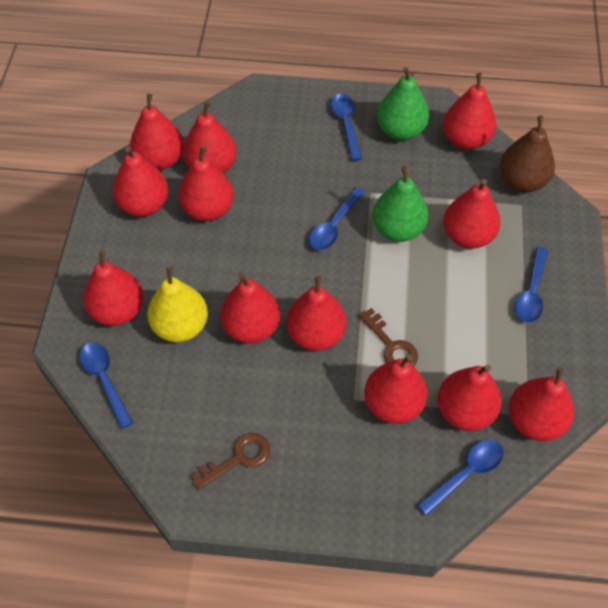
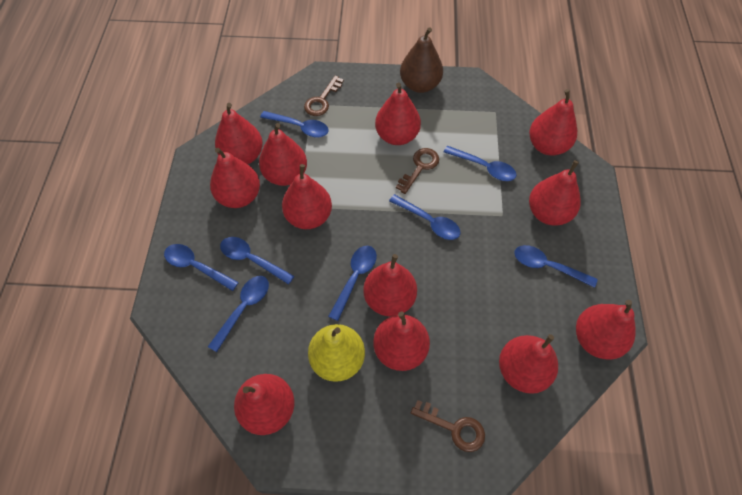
blue spoon: 5 -> 8
brown key: 2 -> 3
green pear: 2 -> 0

